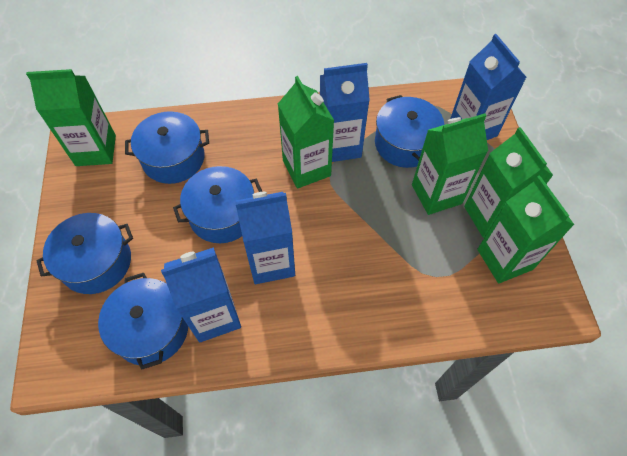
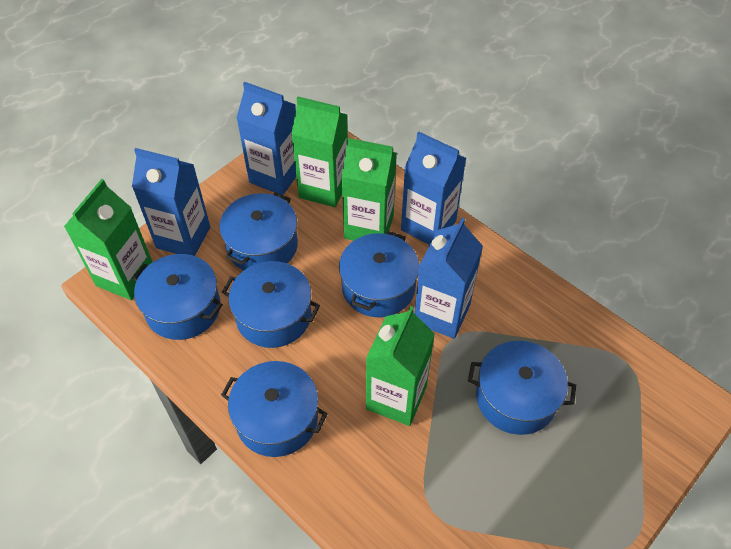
blue pot: 5 -> 6
green carton: 5 -> 4

